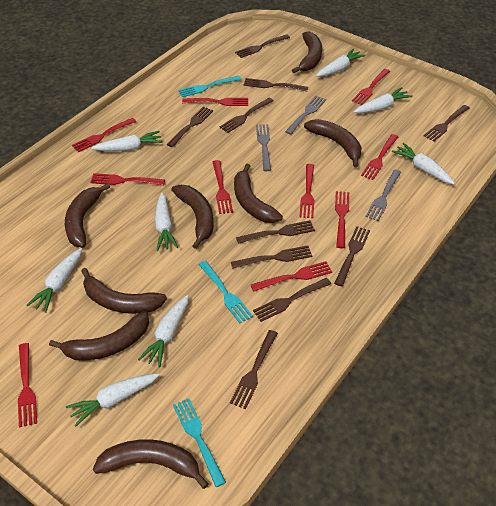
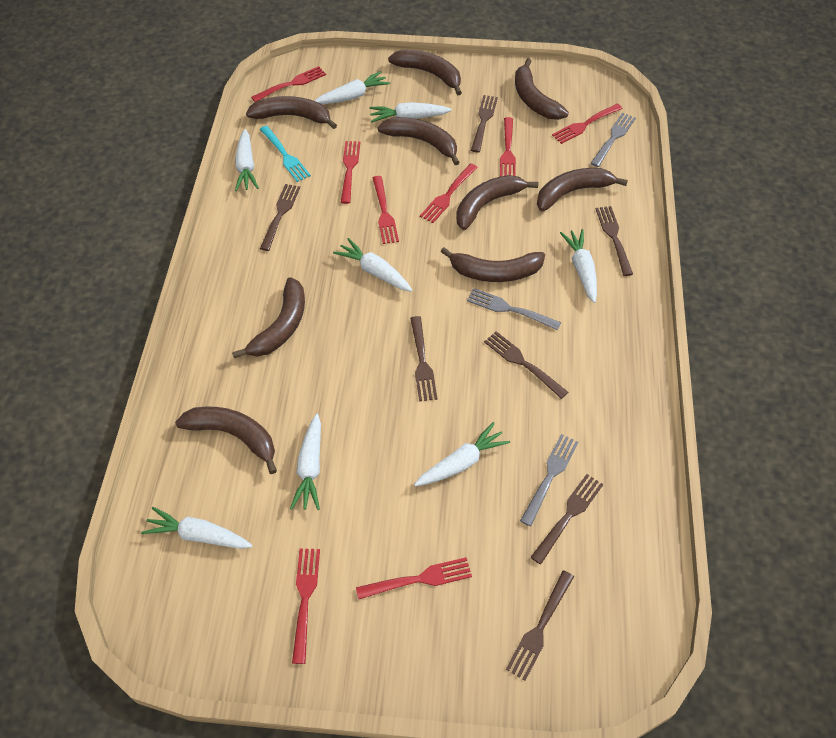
brown banana: 8 -> 9
brown fork: 10 -> 7
red fork: 10 -> 8
turquoise fork: 3 -> 1

